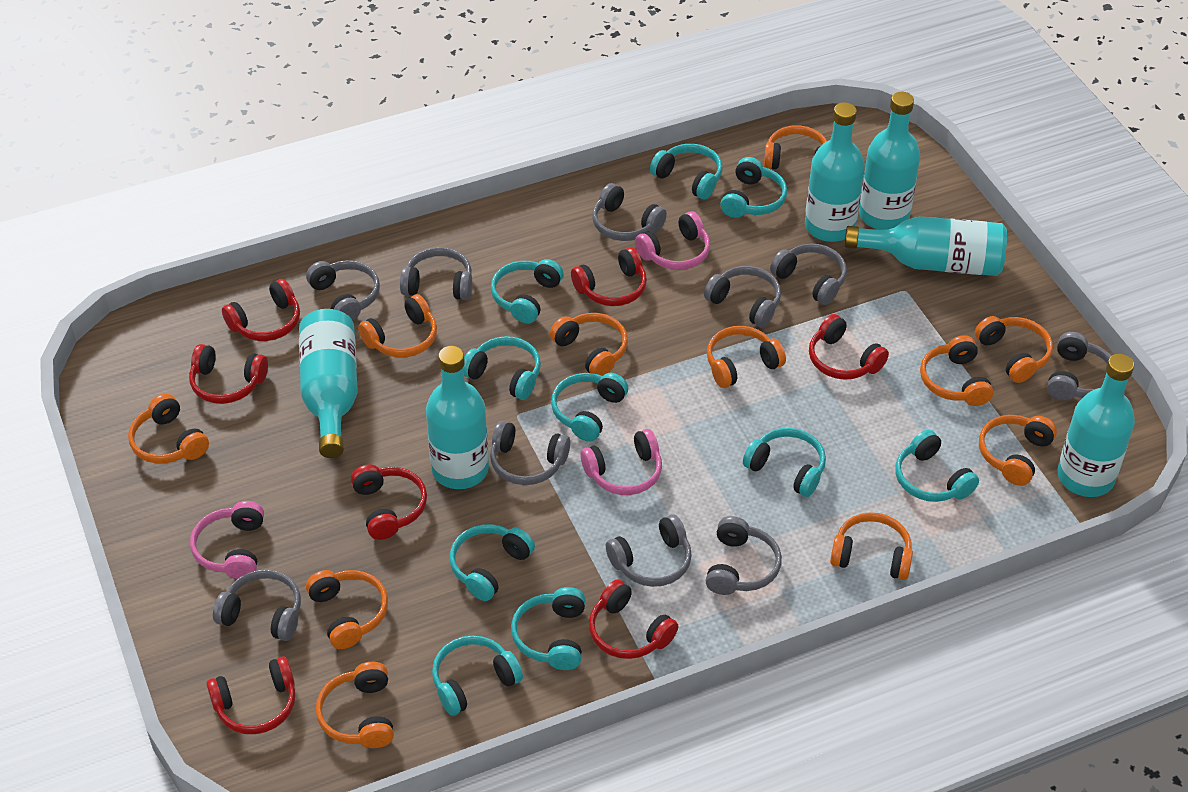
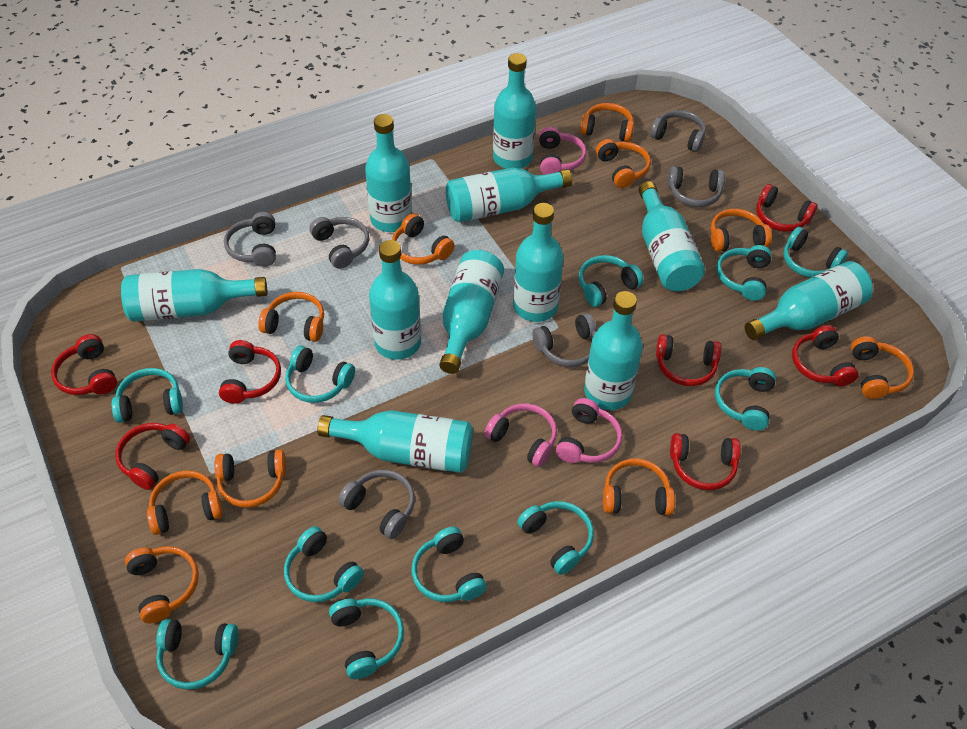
grey headphones: 10 -> 6
orange headphones: 11 -> 10
turquoise bottle: 6 -> 11
turquoise headphones: 10 -> 11

